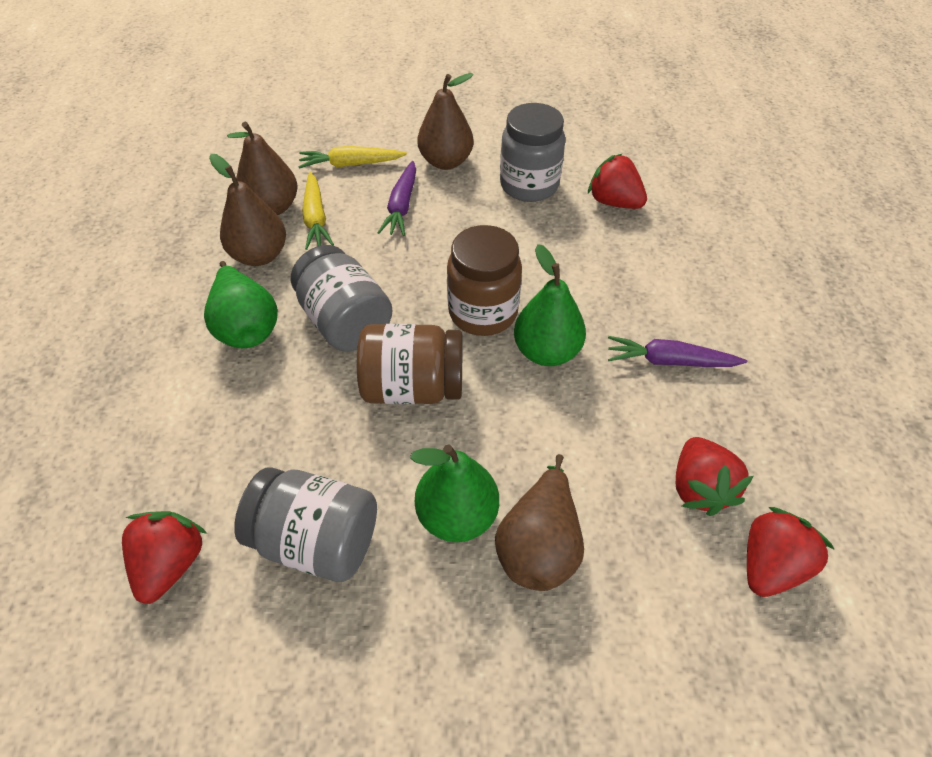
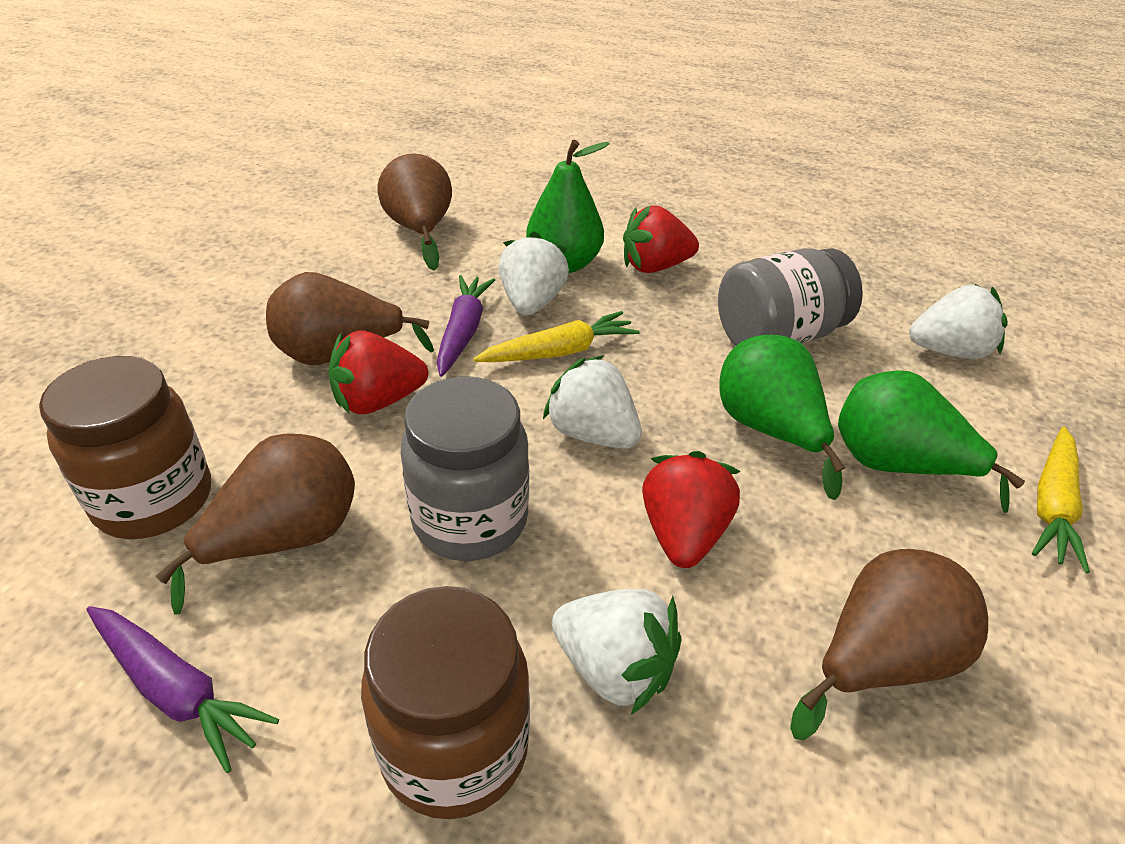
grey jar: 3 -> 2
red strawberry: 4 -> 3
white strawberry: 0 -> 4

